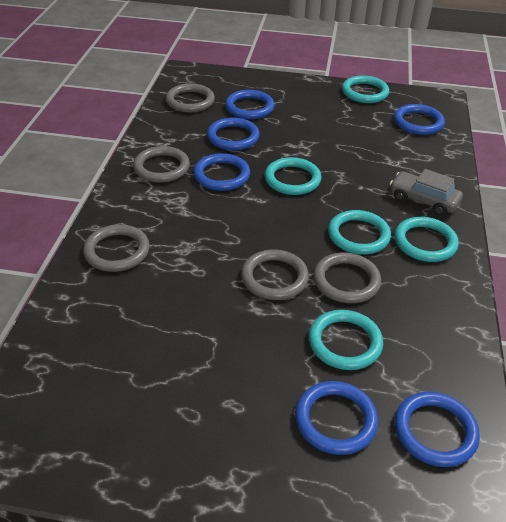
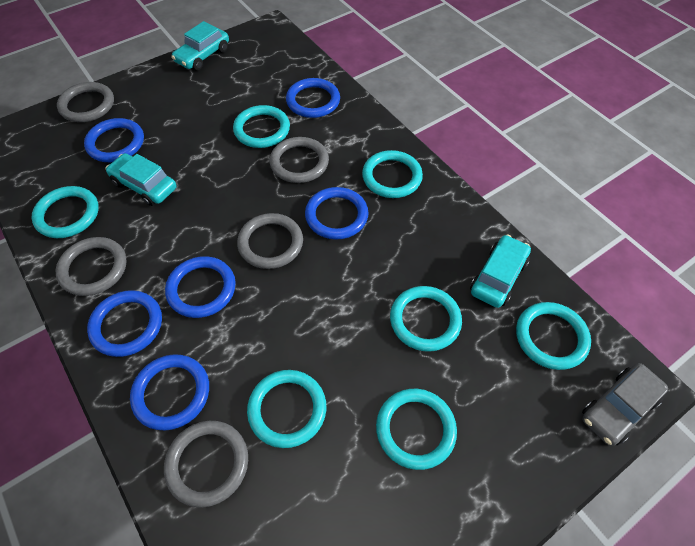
turquoise car: 0 -> 3
turquoise ring: 5 -> 7

